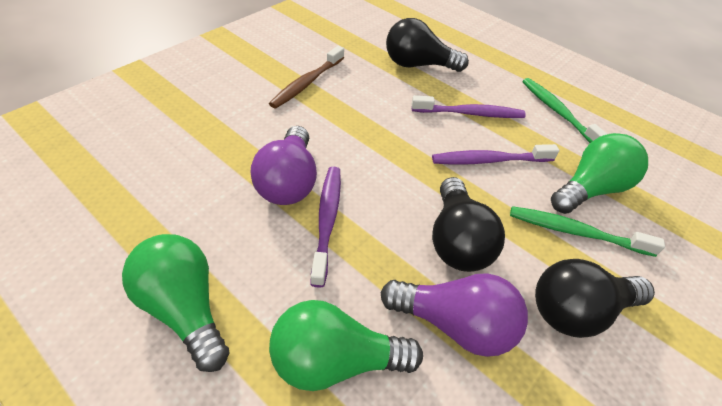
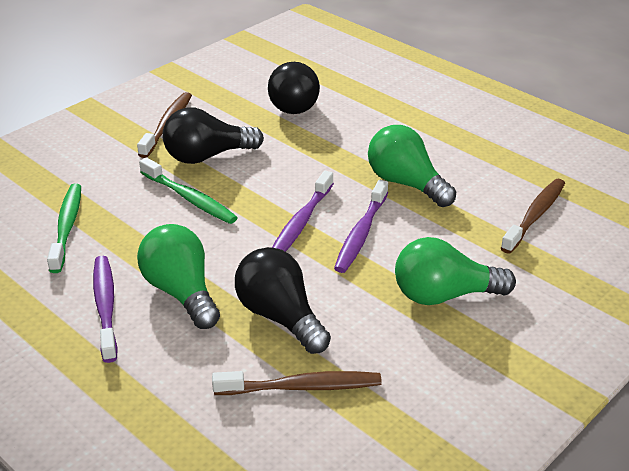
brown toothbrush: 1 -> 3
purple light bulb: 2 -> 0

